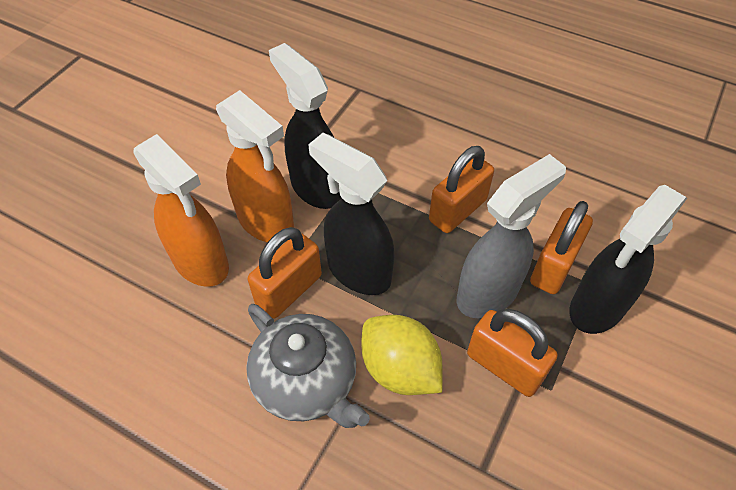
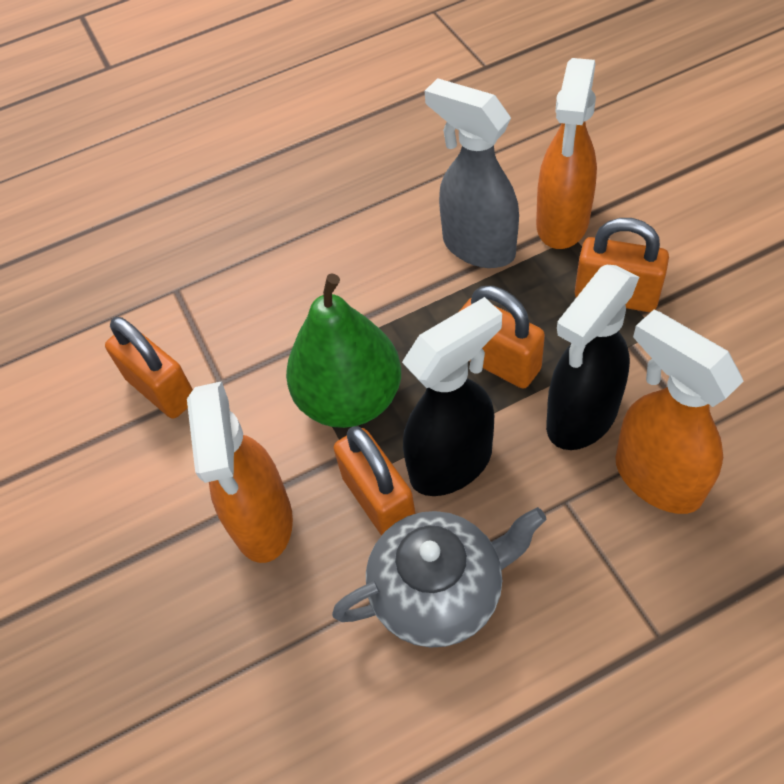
black spray bottle: 3 -> 2
green pear: 0 -> 1
orange spray bottle: 2 -> 3
yellow lemon: 1 -> 0

